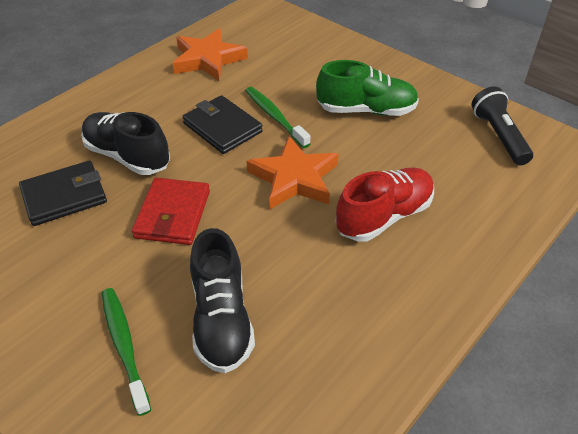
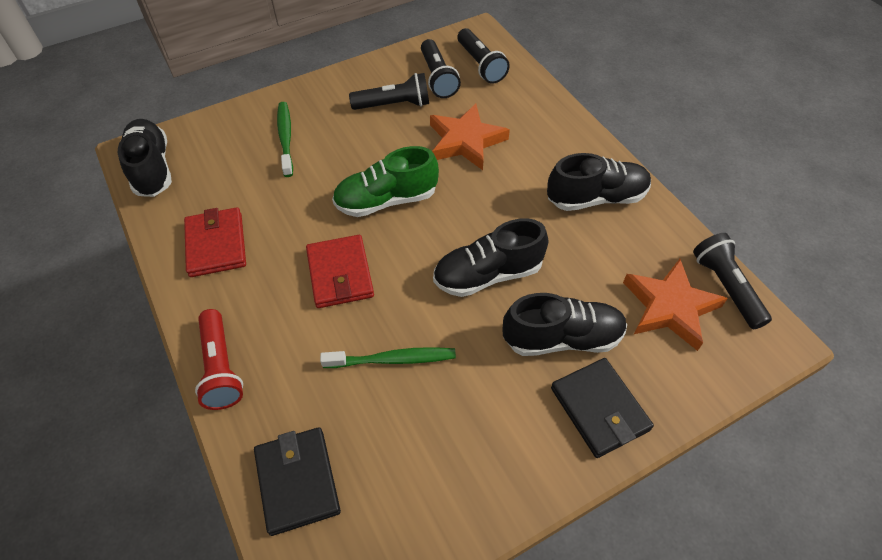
black flashlight: 1 -> 4
black shoe: 2 -> 4
red flashlight: 0 -> 1
red shoe: 1 -> 0
red wallet: 1 -> 2

